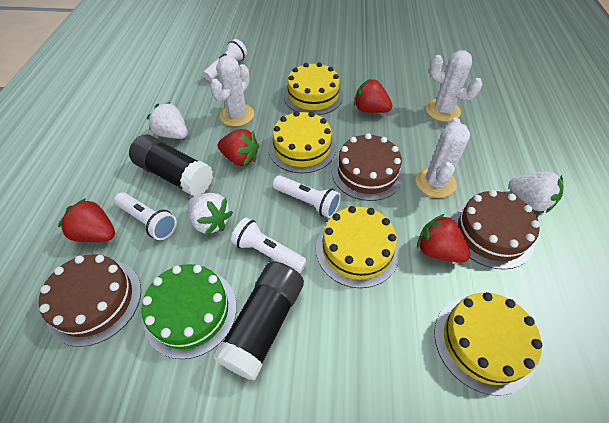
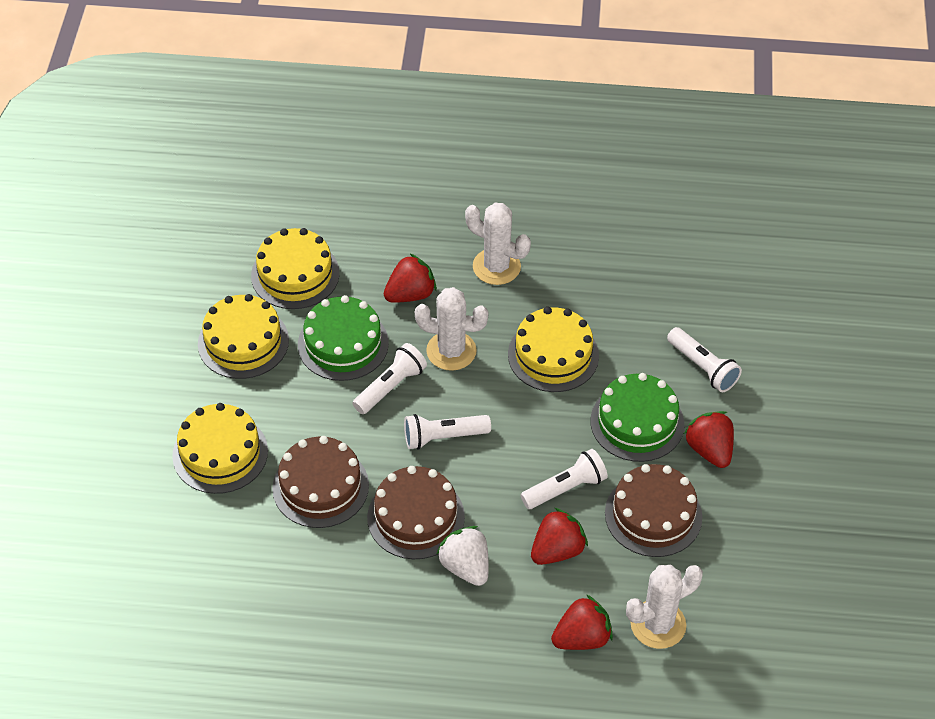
black glue stick: 2 -> 0
green cake: 1 -> 2
white strawberry: 3 -> 1

